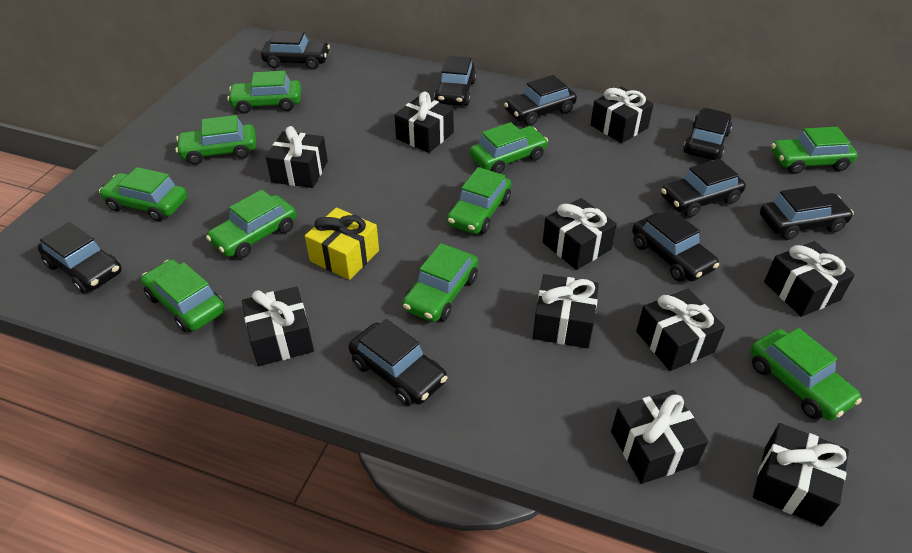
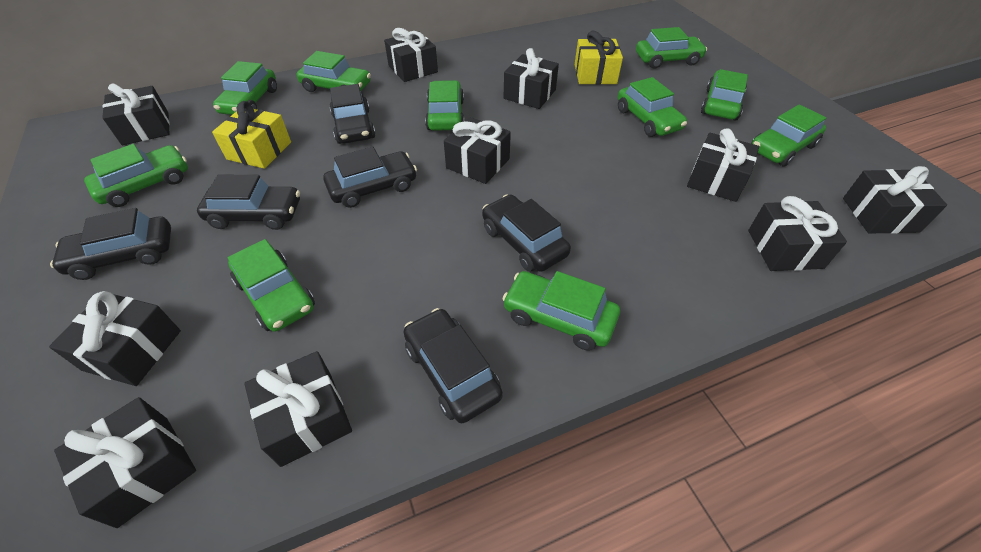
black car: 9 -> 6
yellow gift: 1 -> 2

